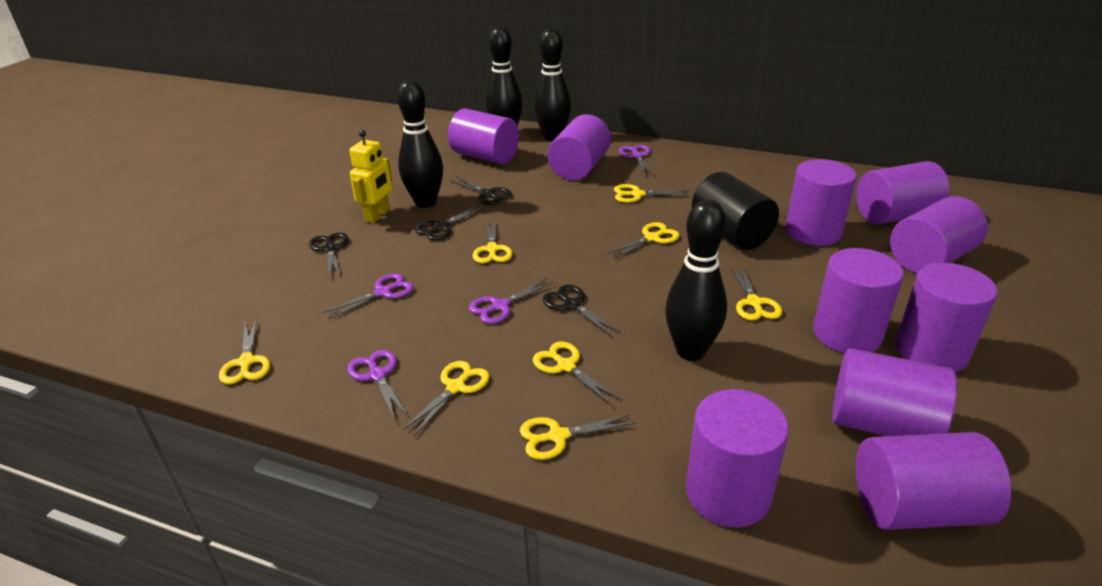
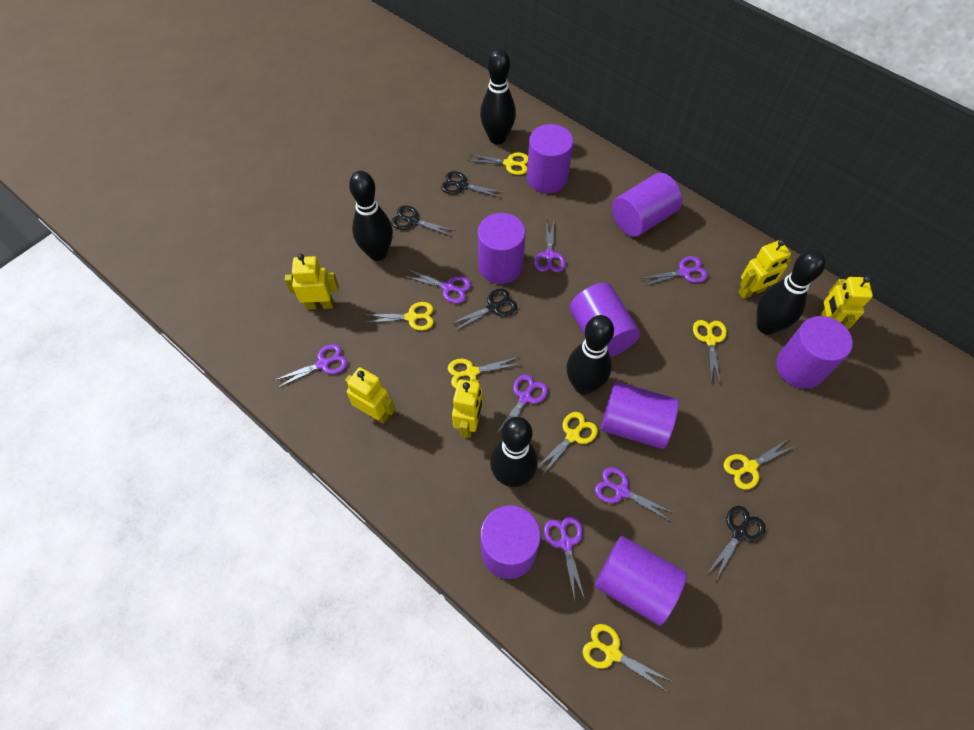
black bowling pin: 4 -> 5
black cylinder: 1 -> 0
purple cylinder: 10 -> 8
purple scissors: 4 -> 7
yellow robot: 1 -> 5
yellow scissors: 8 -> 7

